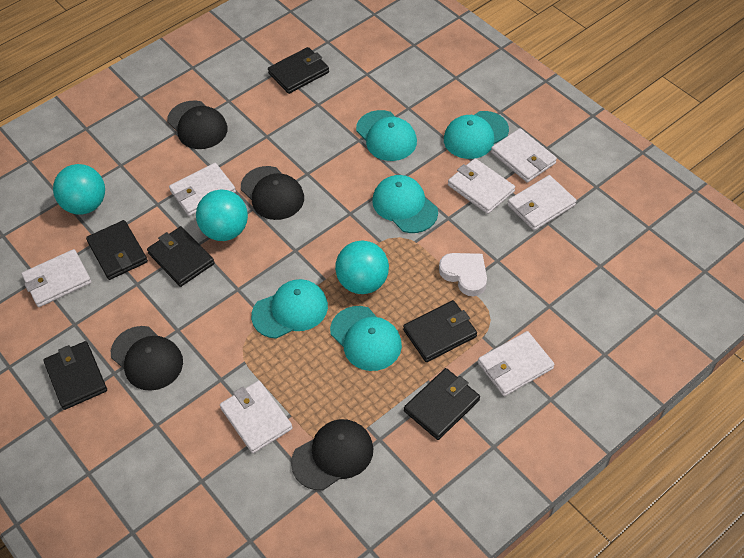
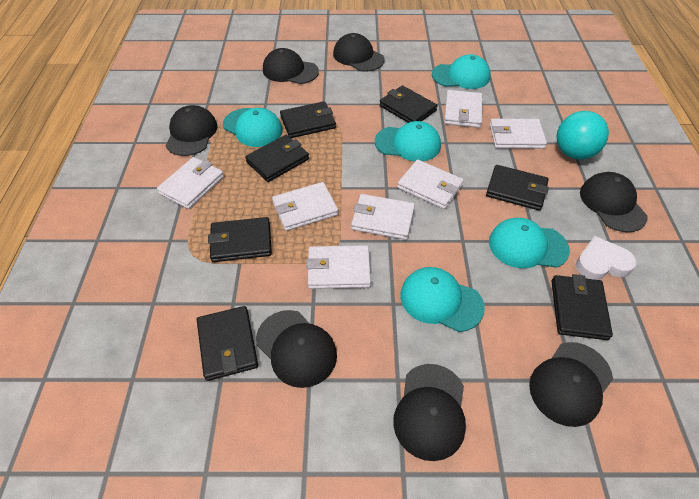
black cap: 4 -> 7
black wallet: 6 -> 7
turquoise ball: 3 -> 1

